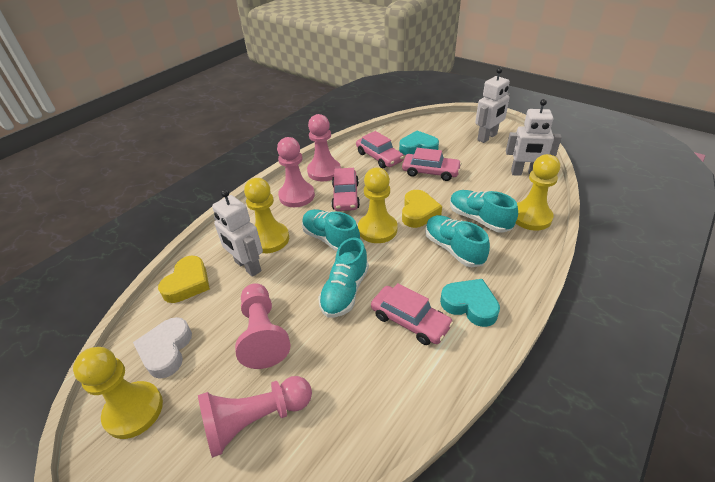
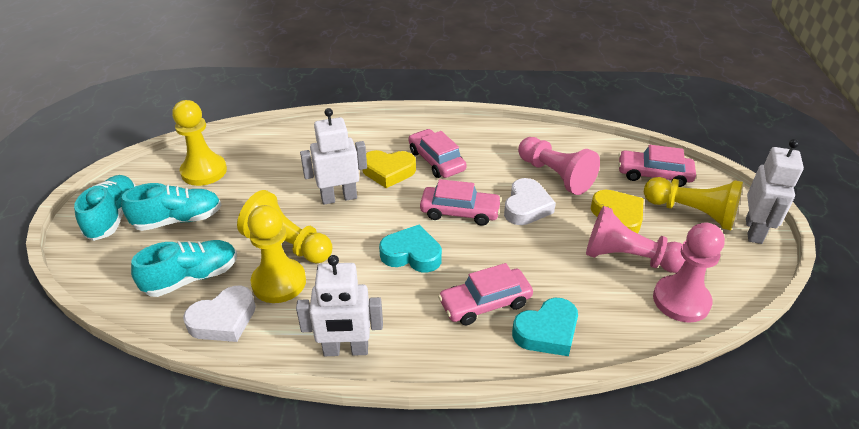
pink pawn: 4 -> 3
turquoise shoe: 4 -> 3
white heart: 1 -> 2

